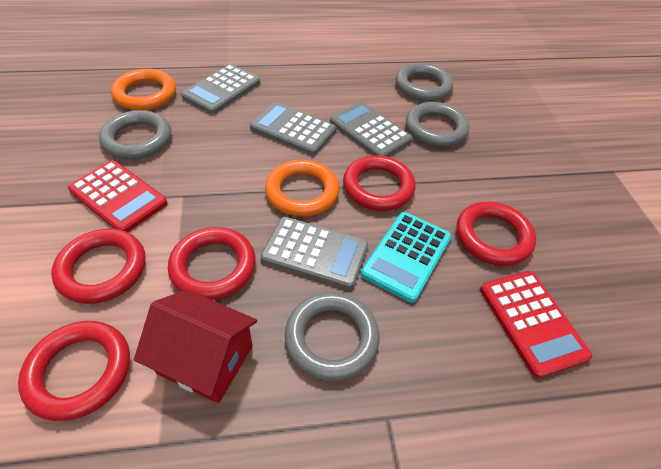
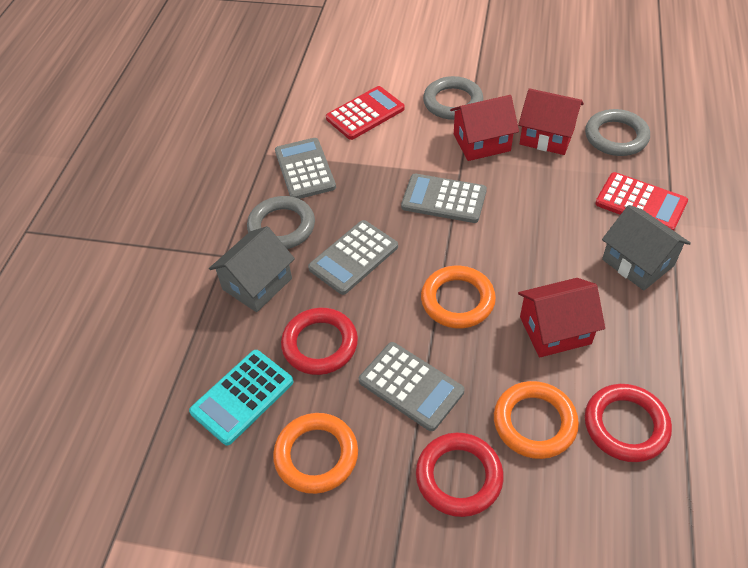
grey house: 0 -> 2
grey ring: 4 -> 3
orange ring: 2 -> 3
red house: 1 -> 3
red ring: 5 -> 3

